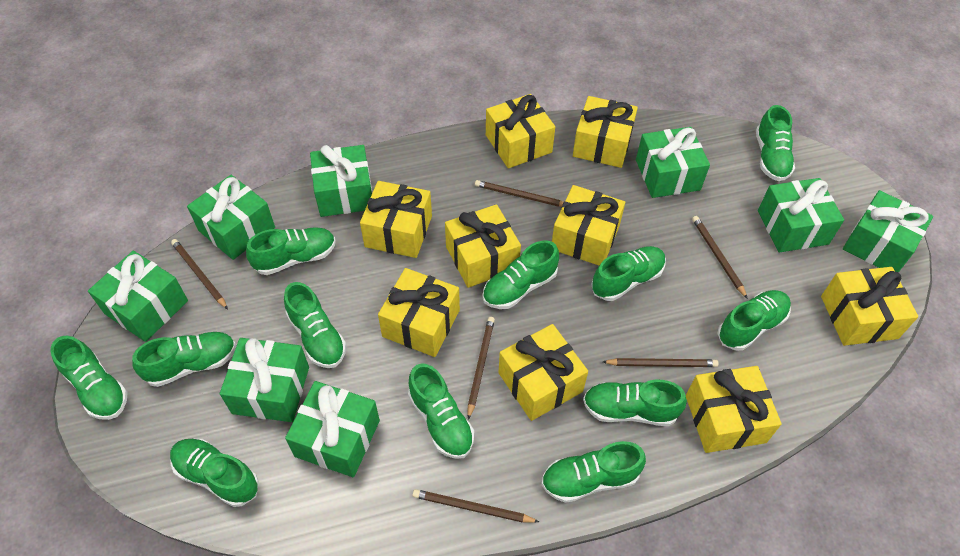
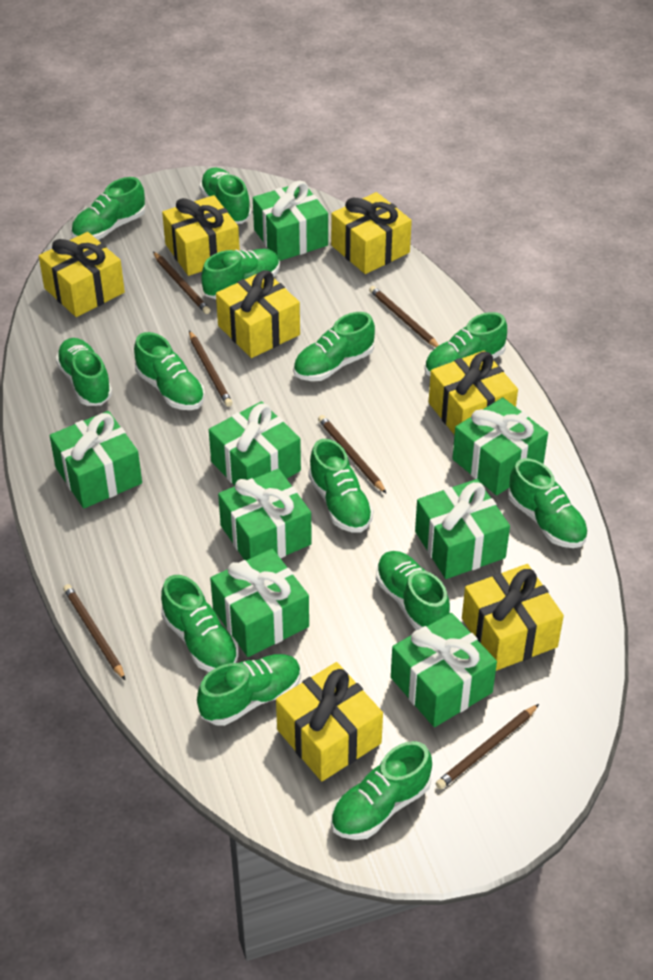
green shoe: 12 -> 13
yellow gift: 9 -> 7

